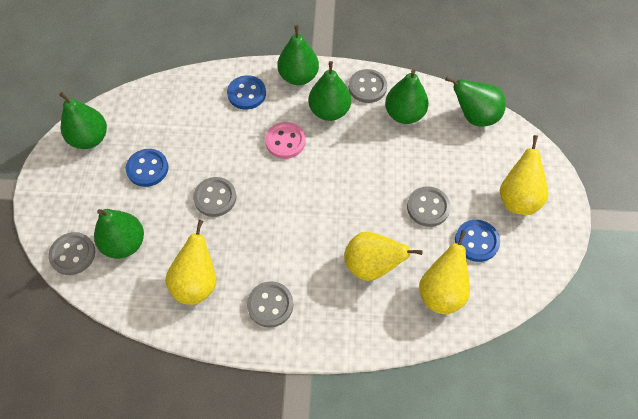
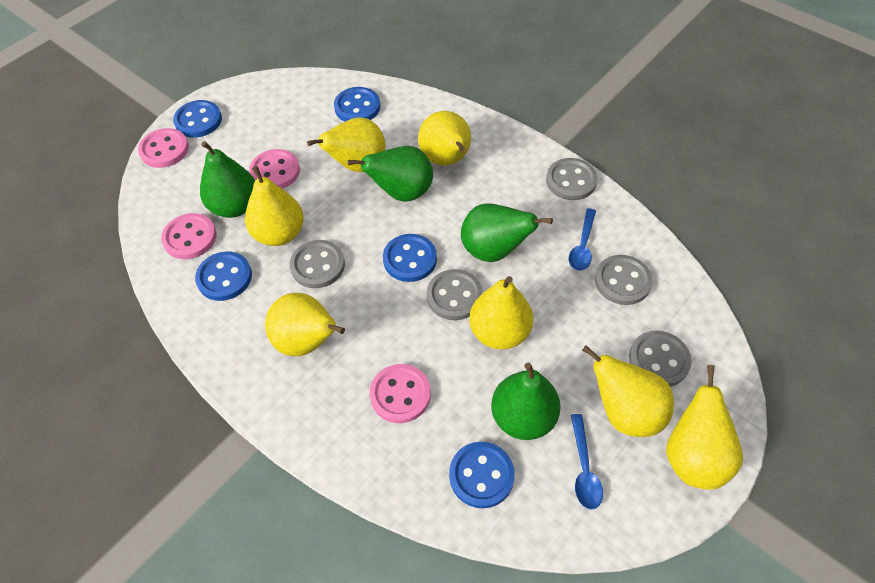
blue button: 3 -> 5
blue spoon: 0 -> 2
green pear: 6 -> 4
pink button: 1 -> 4
yellow pear: 4 -> 7

